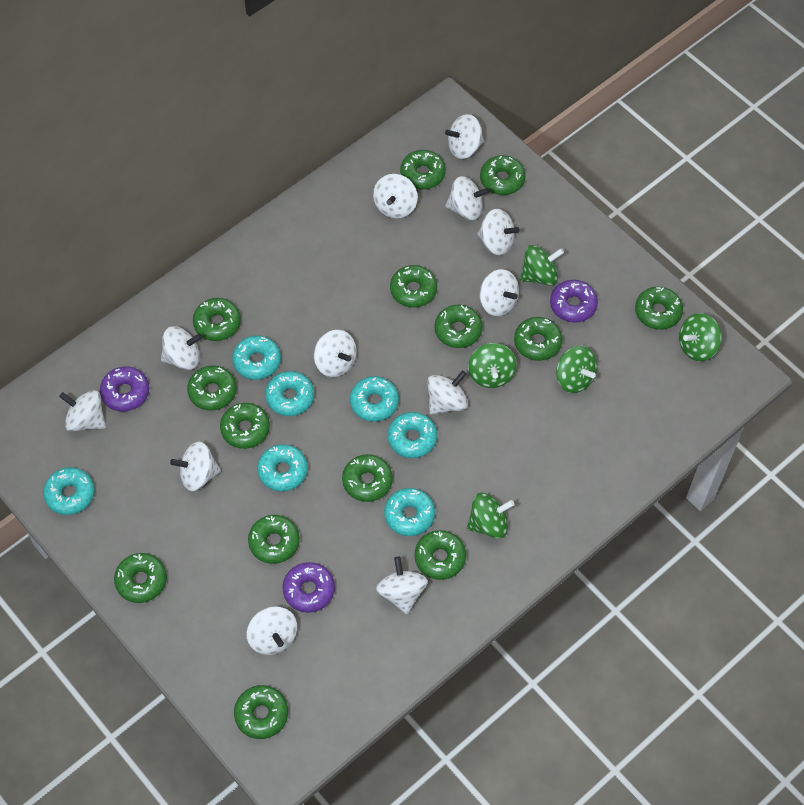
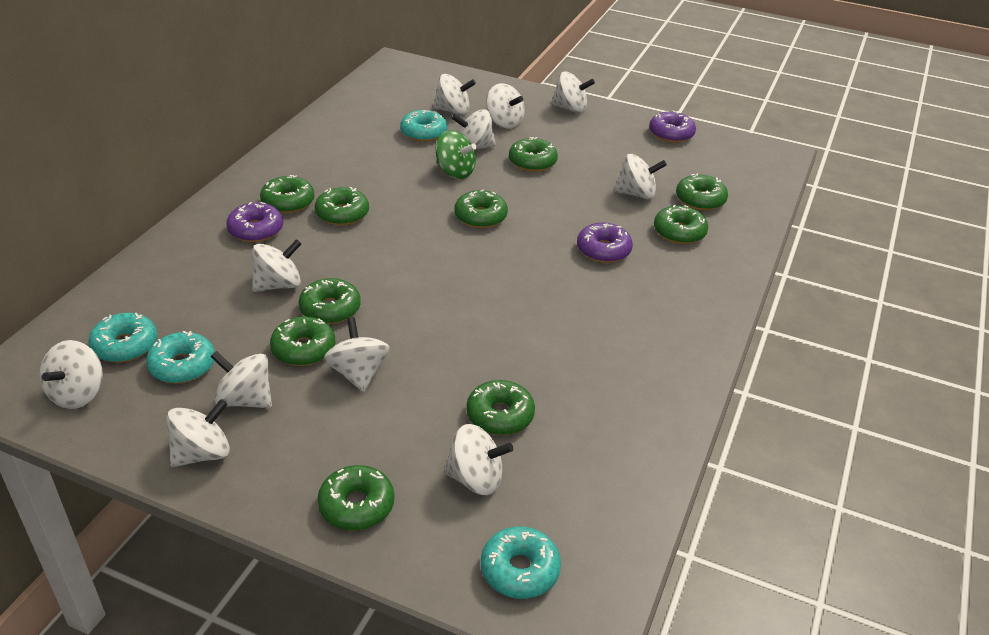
green donut: 14 -> 10
green spinning top: 5 -> 1
turquoise donut: 7 -> 4
white spinning top: 12 -> 11

